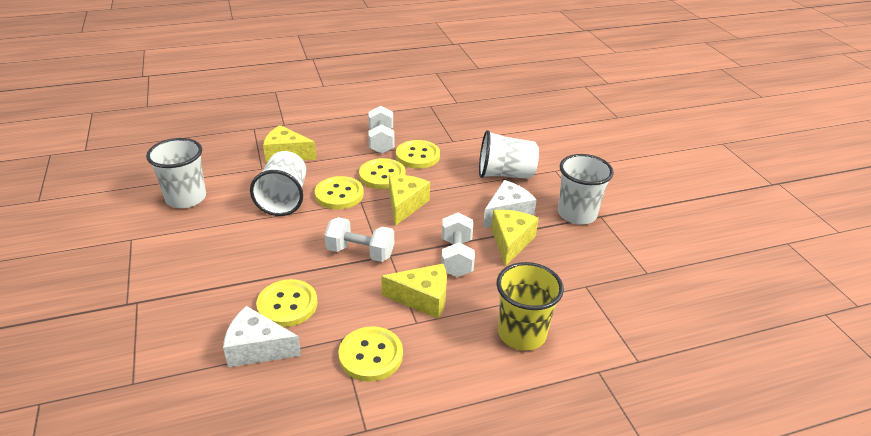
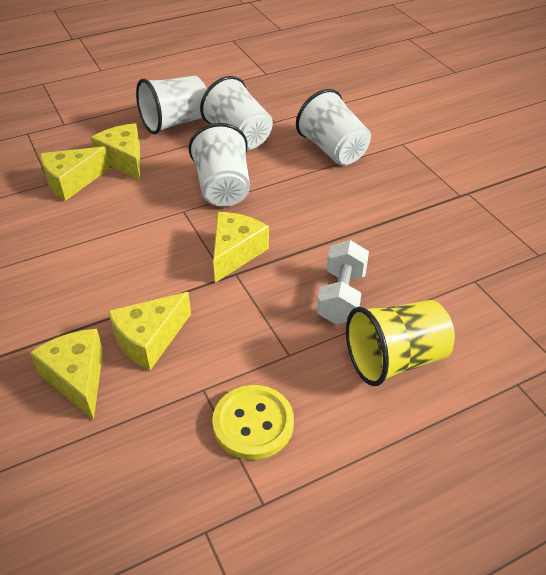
white cheese: 2 -> 0
white dumbbell: 3 -> 1
yellow button: 5 -> 1
yellow cheese: 4 -> 5

